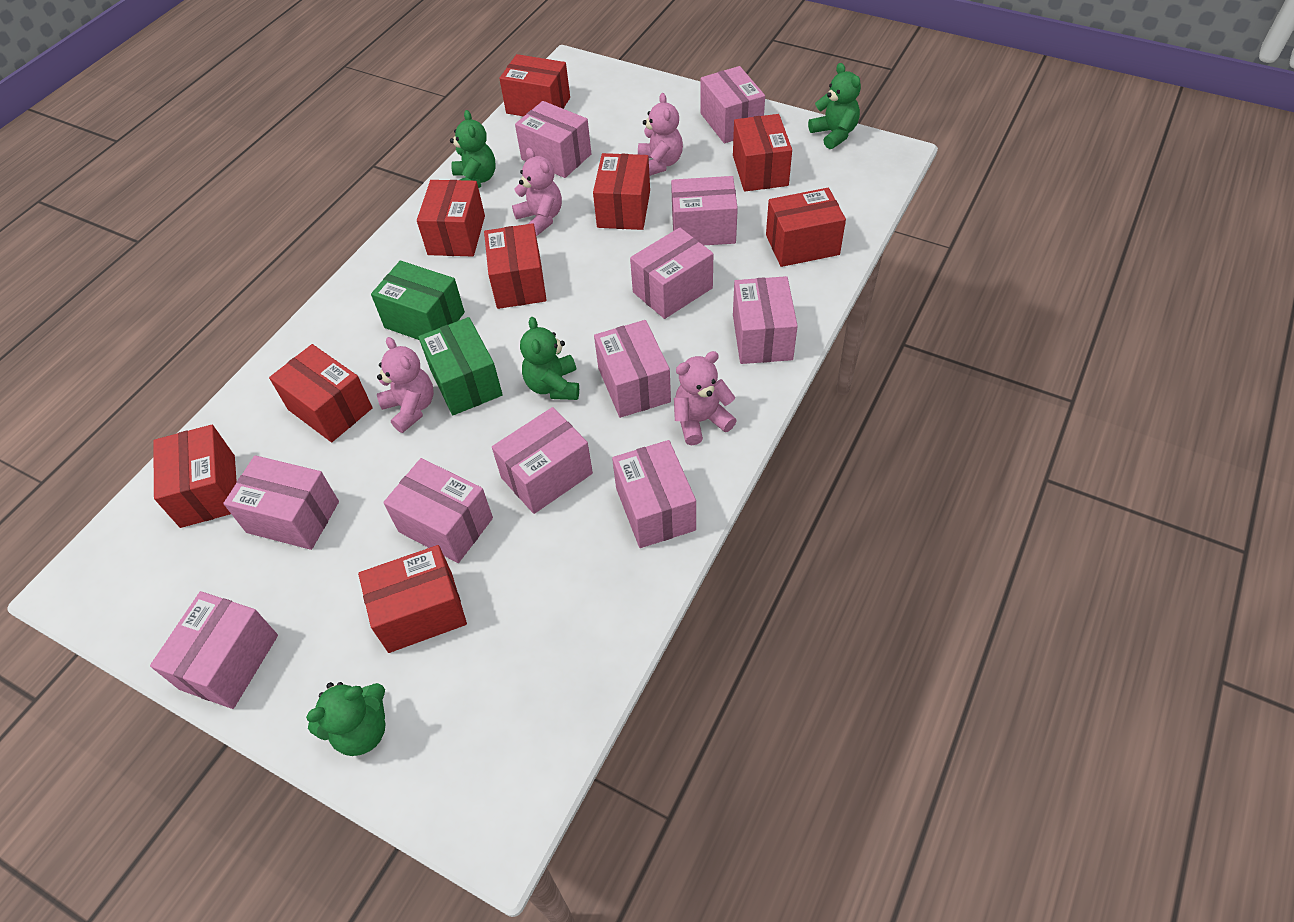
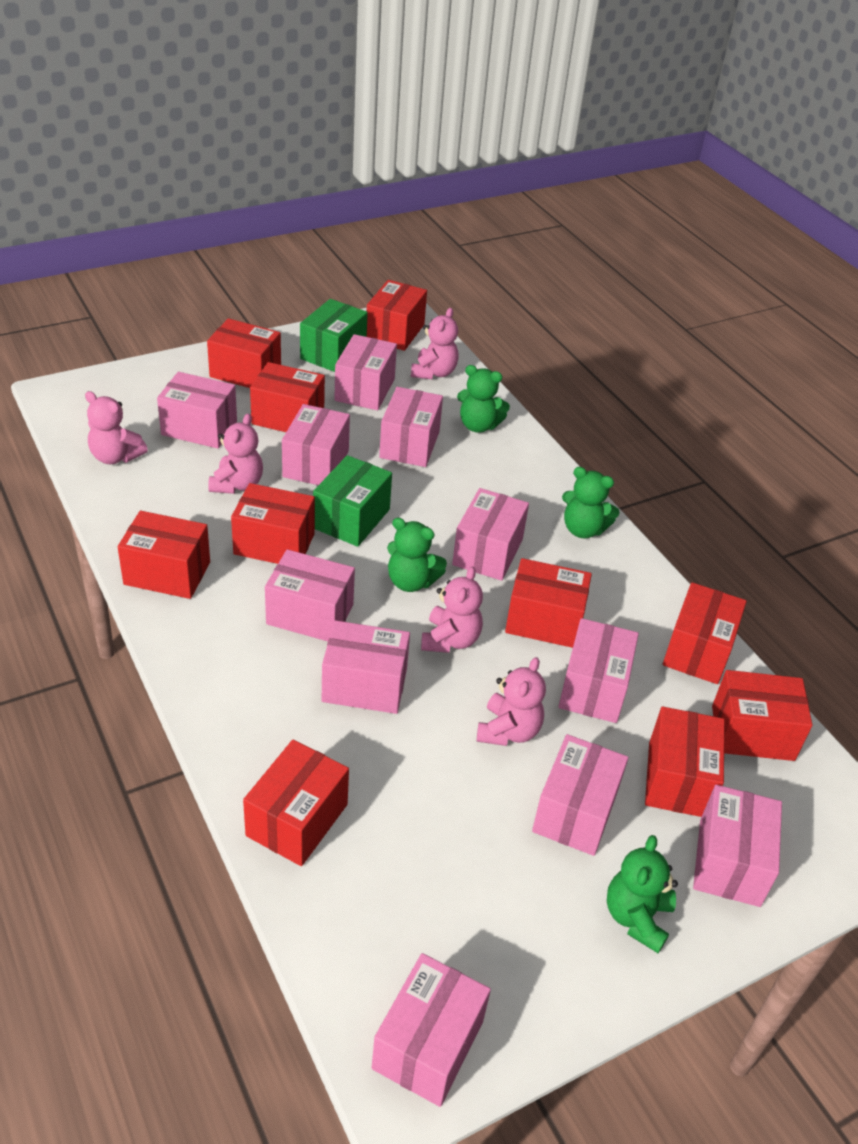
pink teddy bear: 4 -> 5
red box: 9 -> 10

